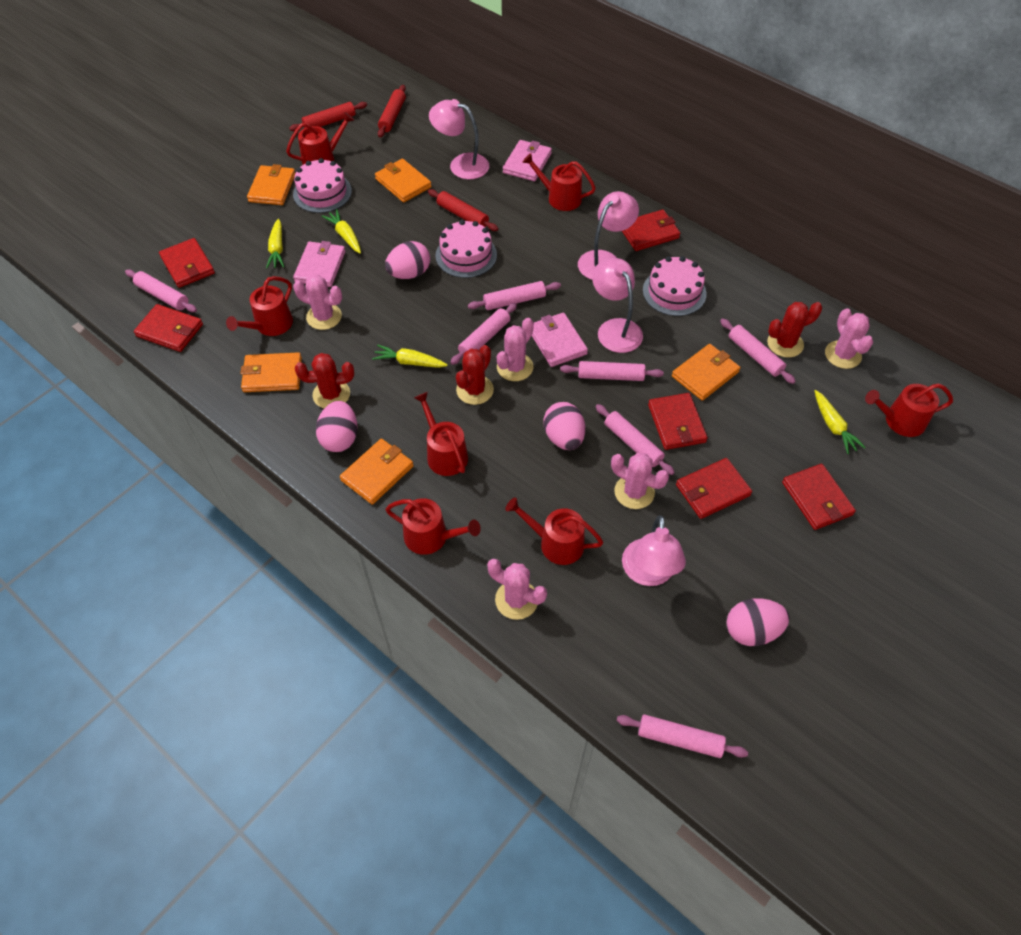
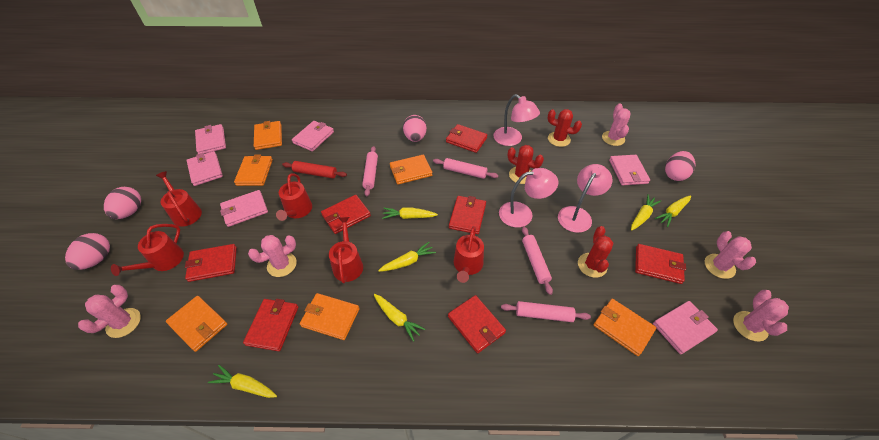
orange wallet: 5 -> 6
pink cake: 3 -> 0
pink lamp: 4 -> 3
pink rolling pin: 7 -> 4
pink wallet: 3 -> 6
red rolling pin: 3 -> 1
red wallet: 6 -> 7
red watering can: 7 -> 5
yellow carrot: 4 -> 6

